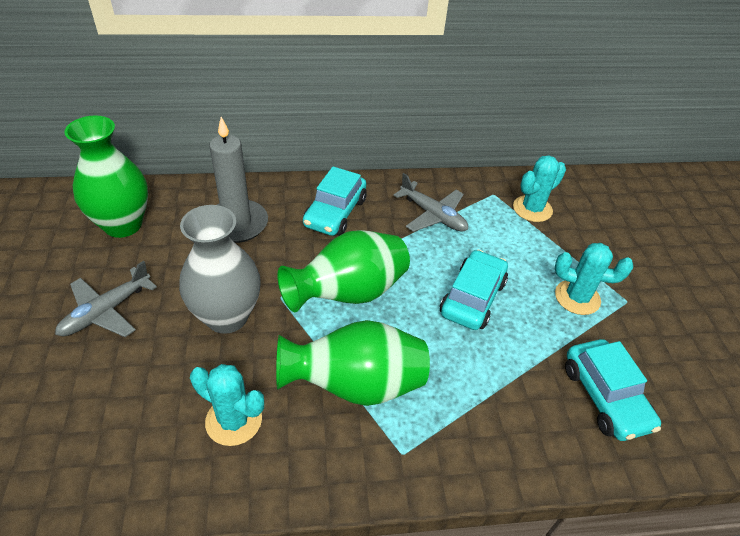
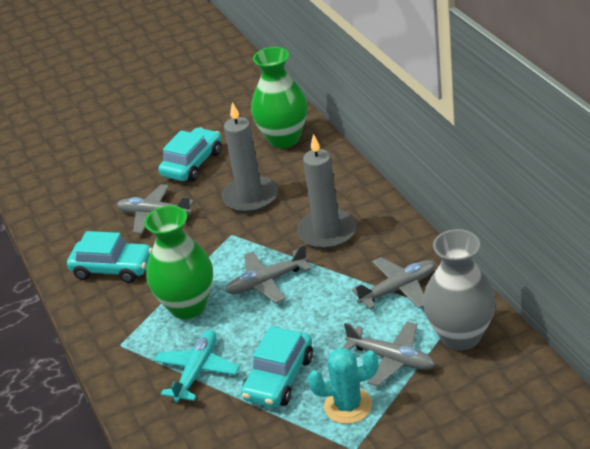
green vase: 3 -> 2
grey candle: 1 -> 2
grey plane: 2 -> 4
turquoise cactus: 3 -> 1
turquoise plane: 0 -> 1

